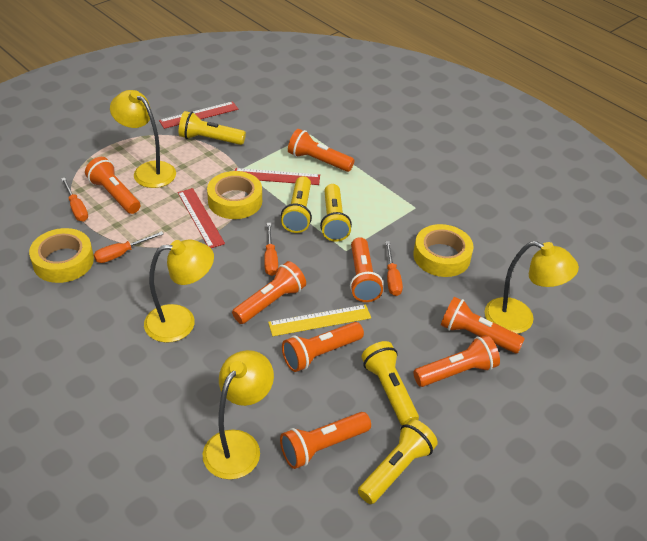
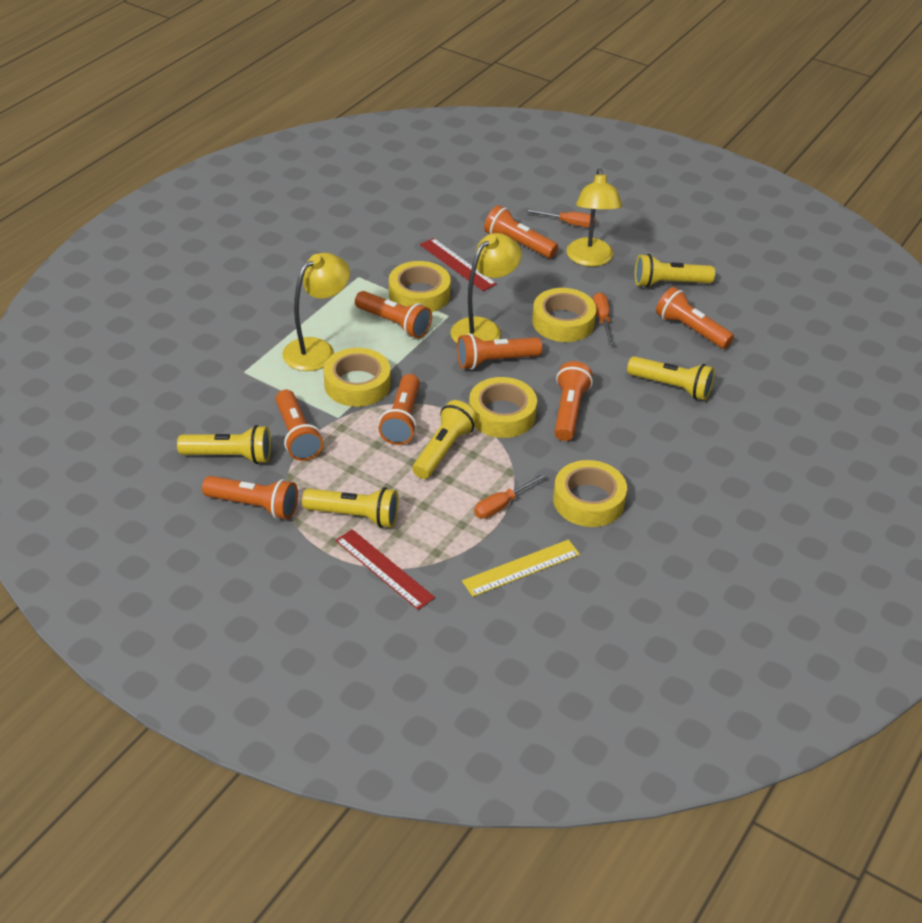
orange screwdriver: 4 -> 3
red ruler: 3 -> 2
yellow lamp: 4 -> 3
yellow tape: 3 -> 5

